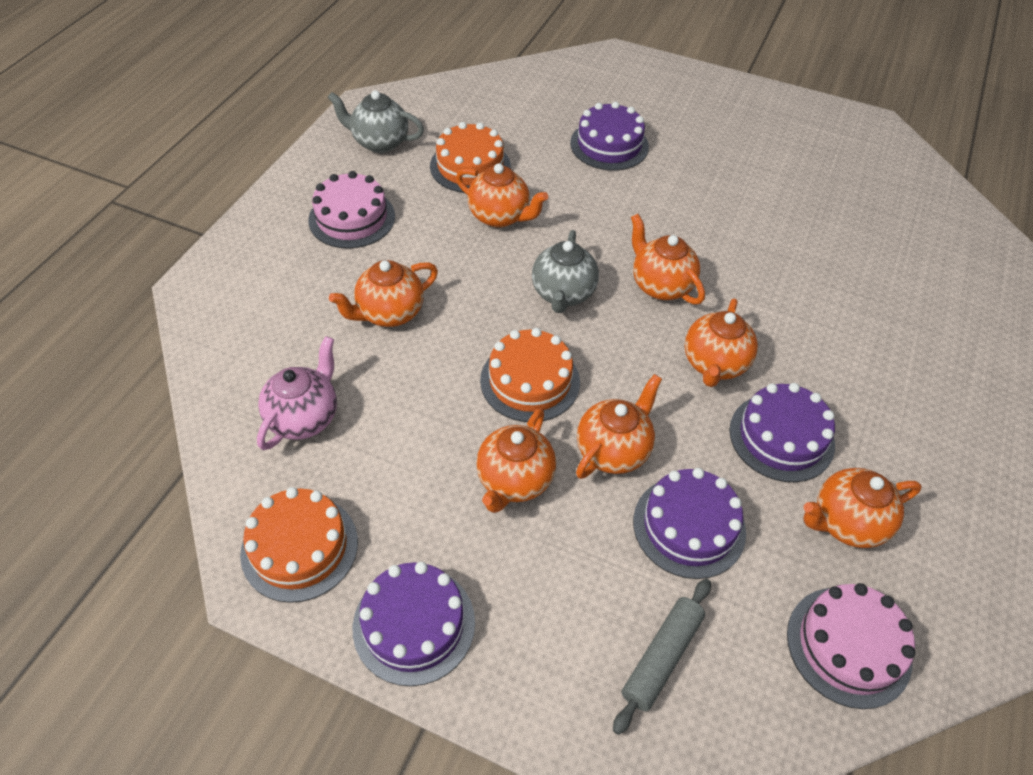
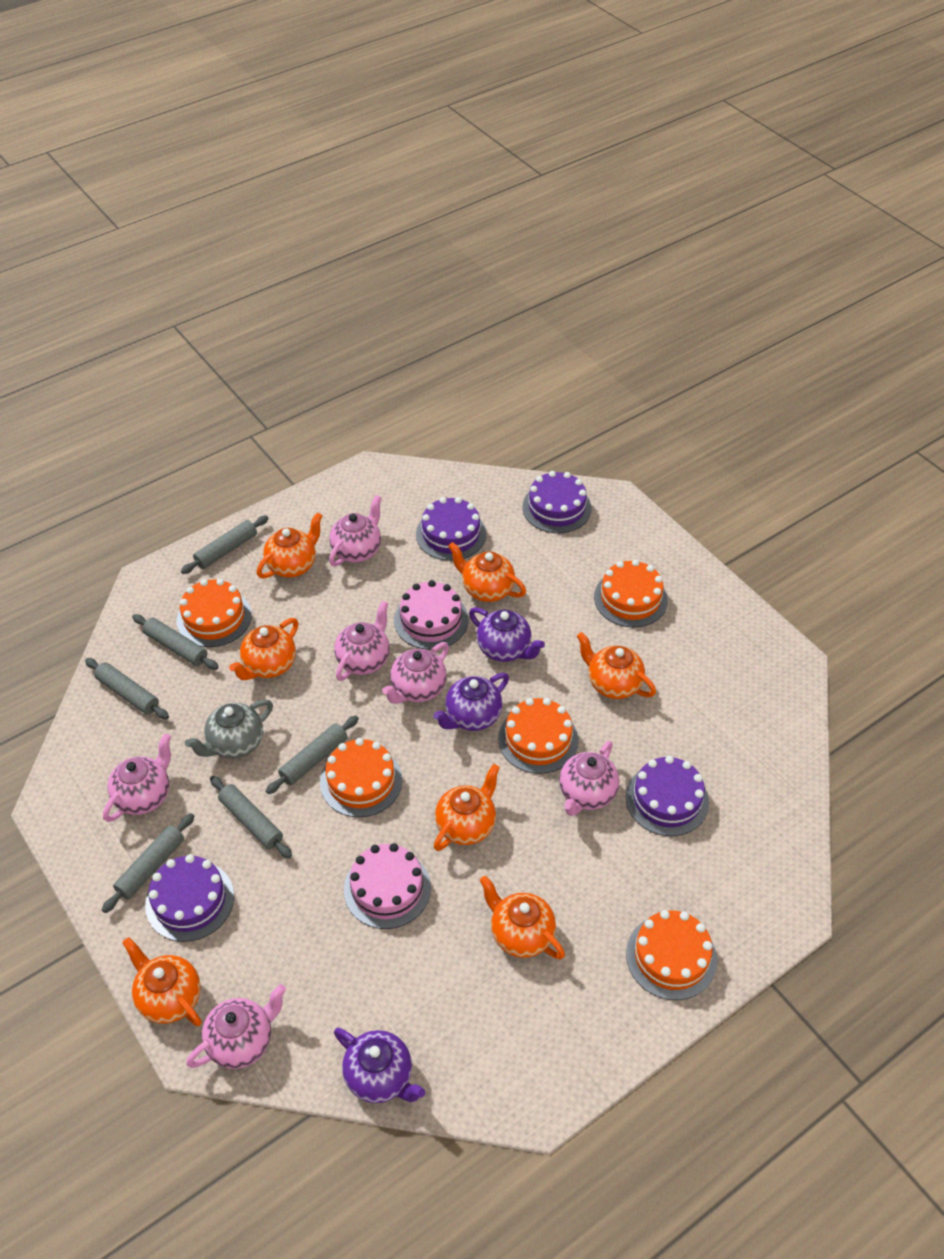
grey rolling pin: 1 -> 6
grey teapot: 2 -> 1
orange cake: 3 -> 5
pink teapot: 1 -> 6
purple teapot: 0 -> 3

